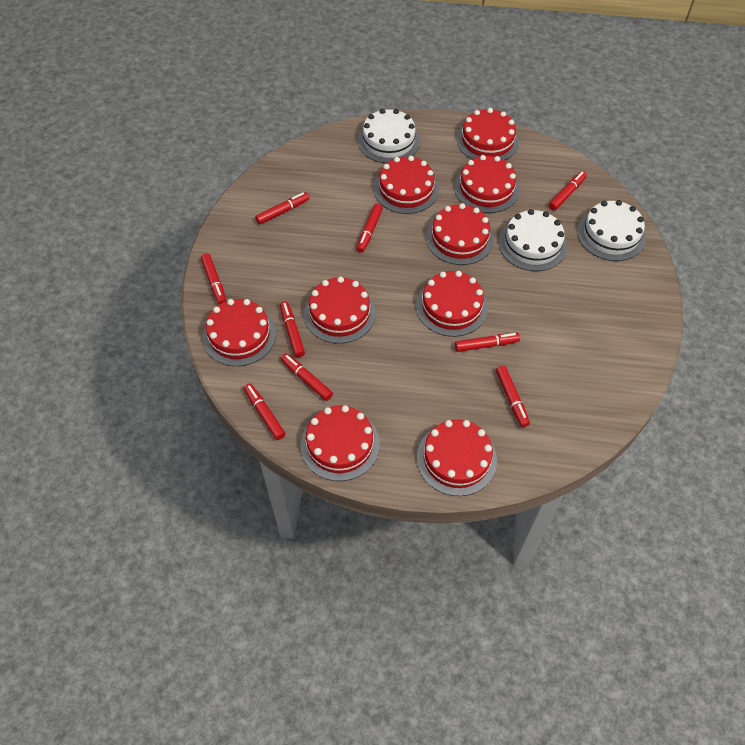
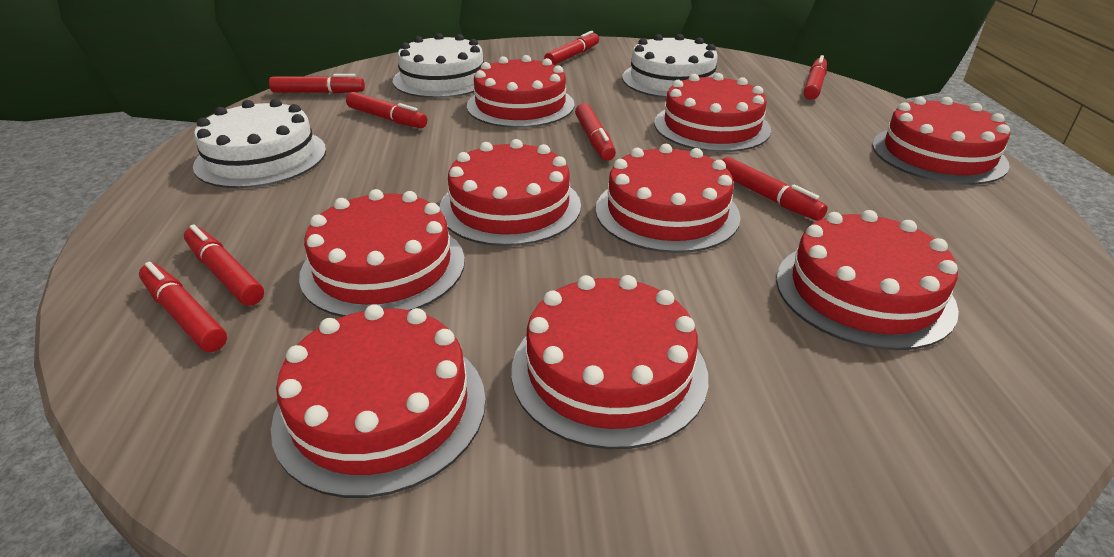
red marker: 9 -> 8

